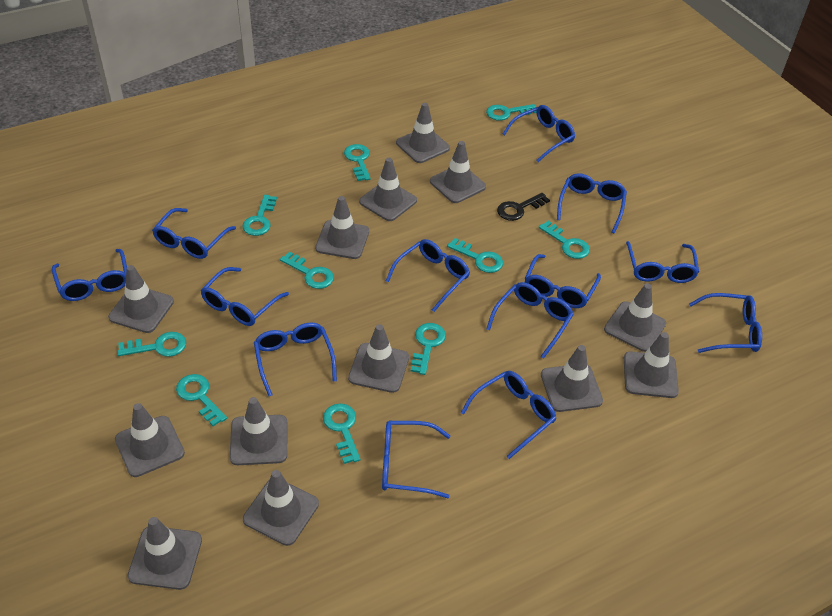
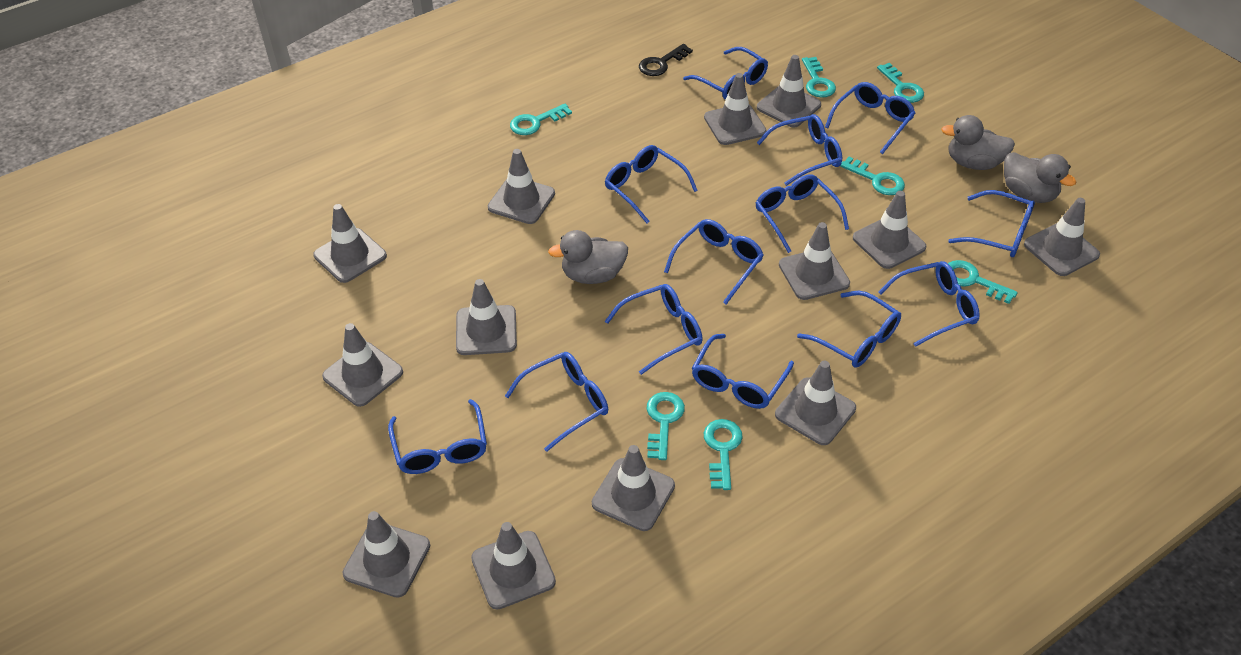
grey duck: 0 -> 3
turquoise key: 10 -> 7

